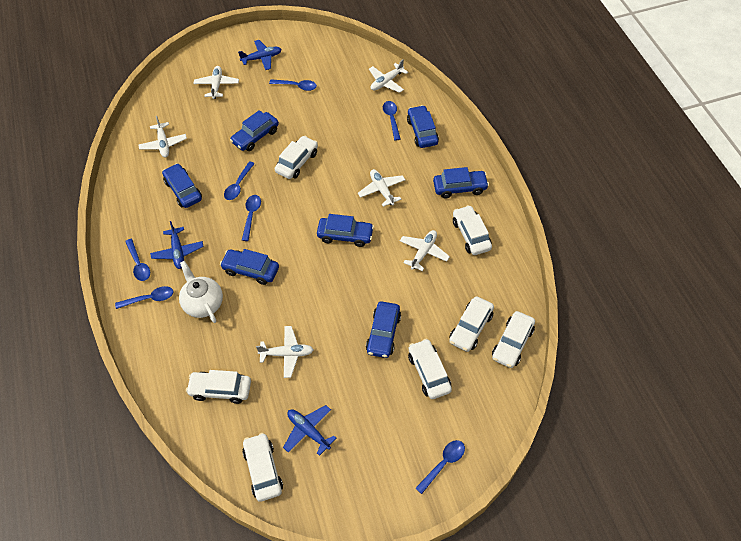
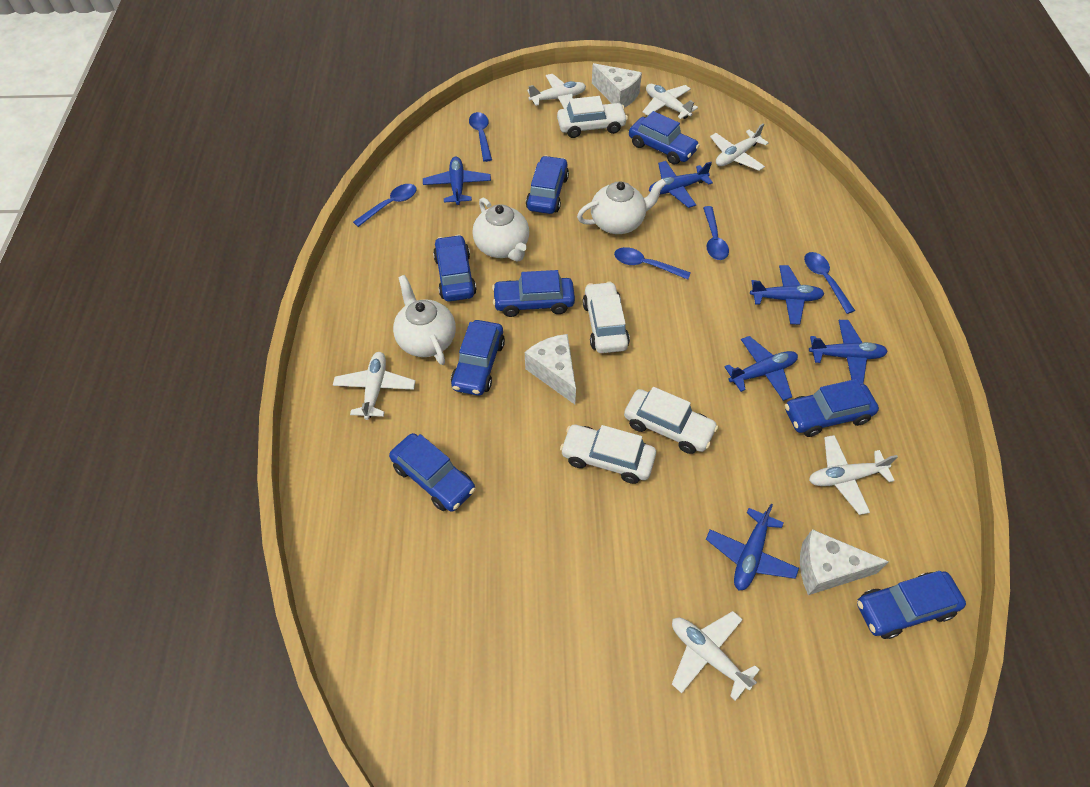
blue car: 7 -> 8
blue plane: 3 -> 6
blue spoon: 7 -> 5
white car: 7 -> 4
white cheese: 0 -> 3
white teapot: 1 -> 3

